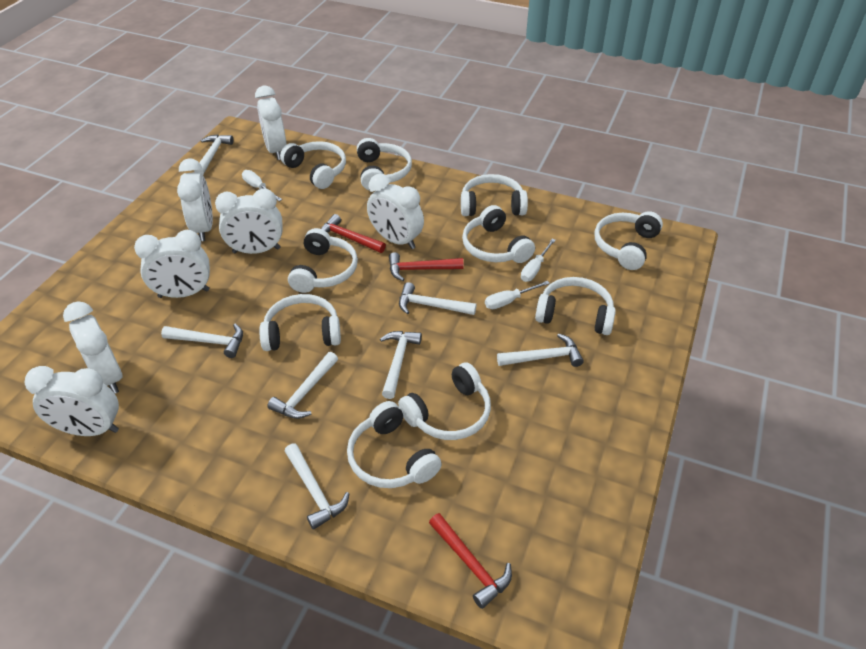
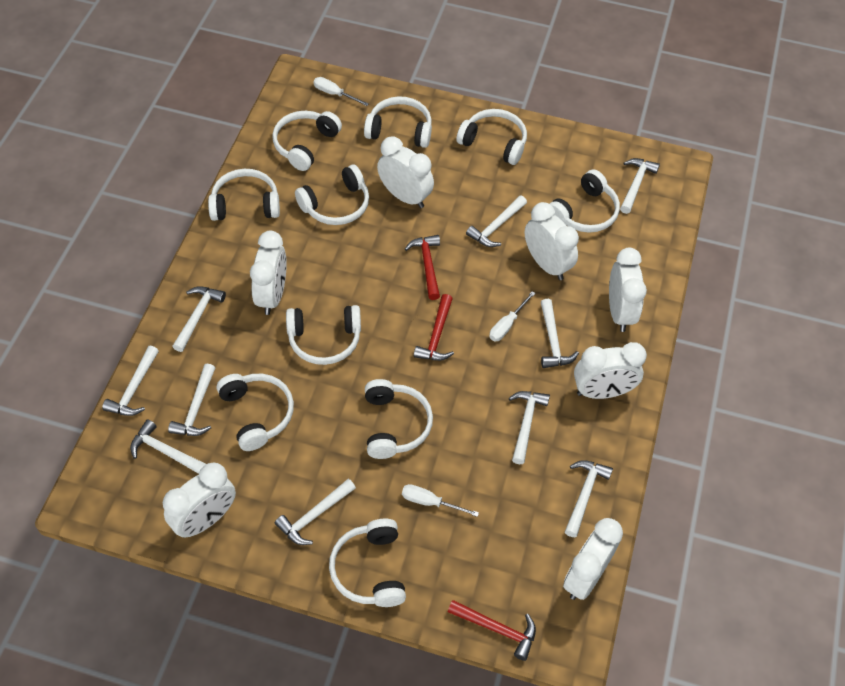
white hammer: 7 -> 10

